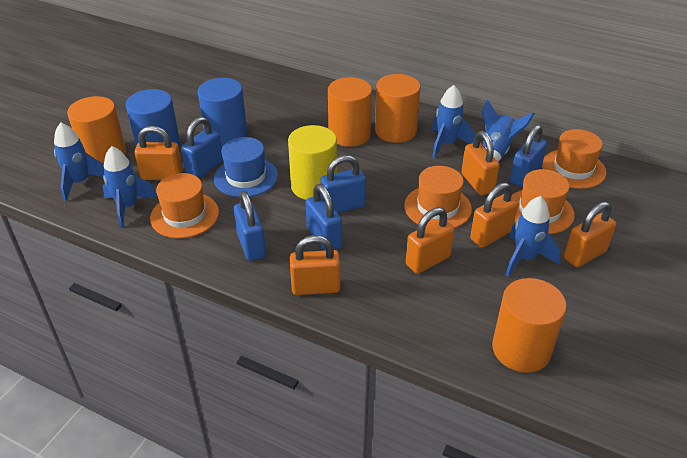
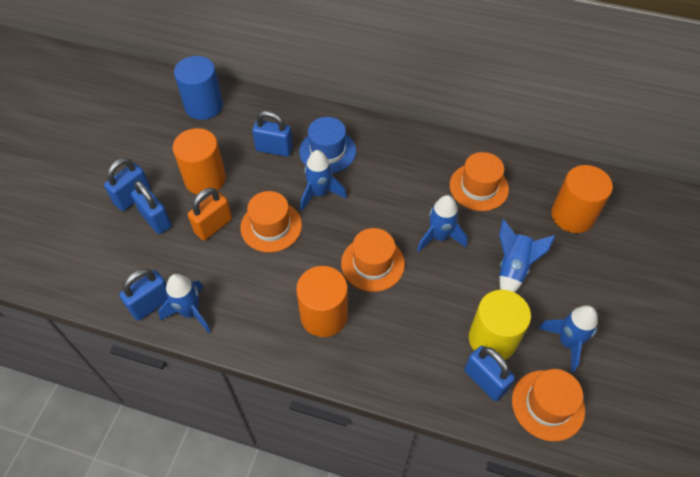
blue cylinder: 2 -> 1
orange cylinder: 4 -> 3
orange padlock: 6 -> 1

